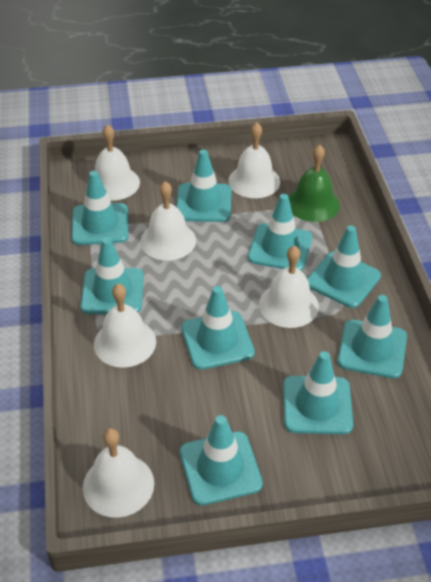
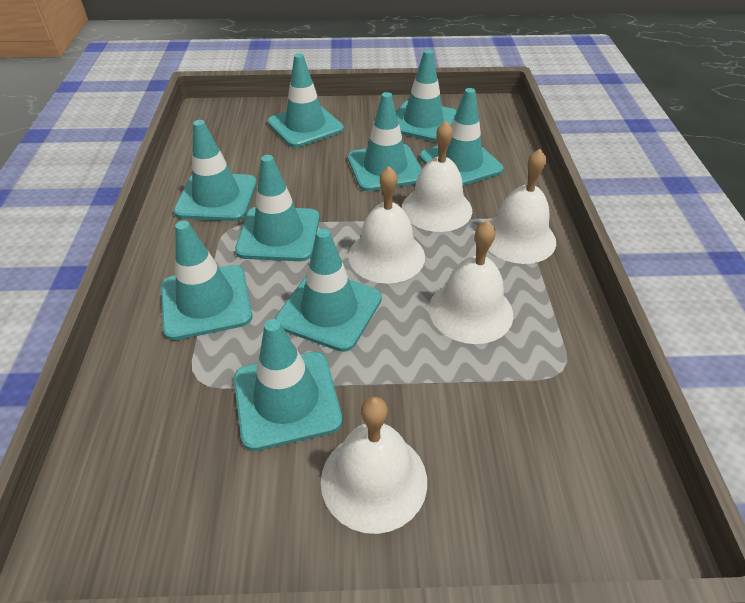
green bell: 1 -> 0
white bell: 6 -> 5

